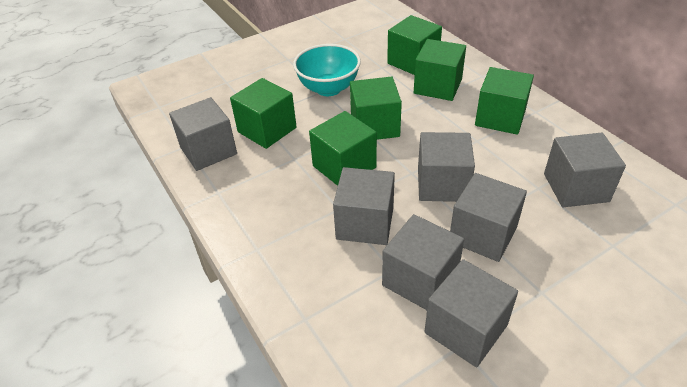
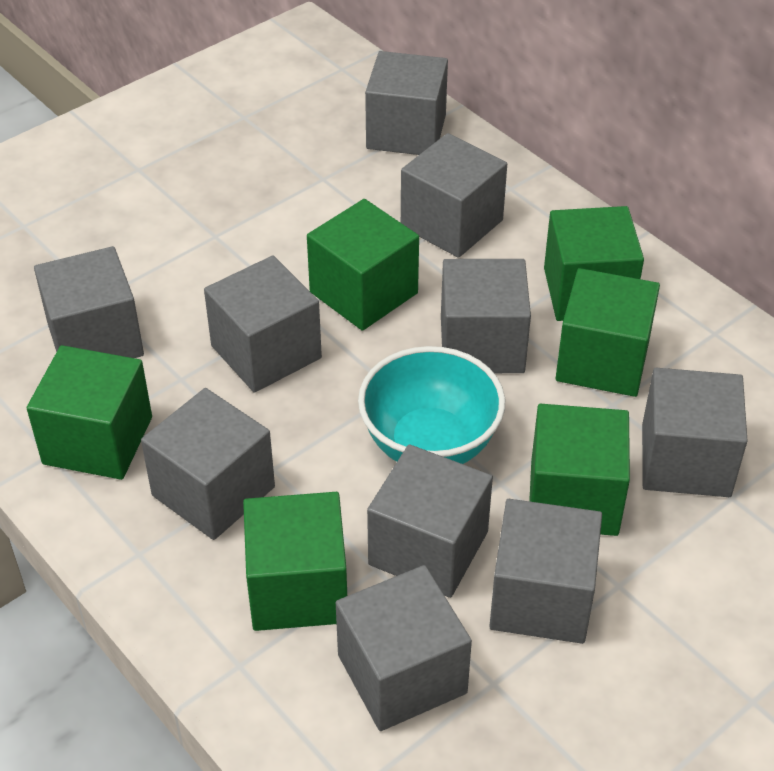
grey cube: 7 -> 10

